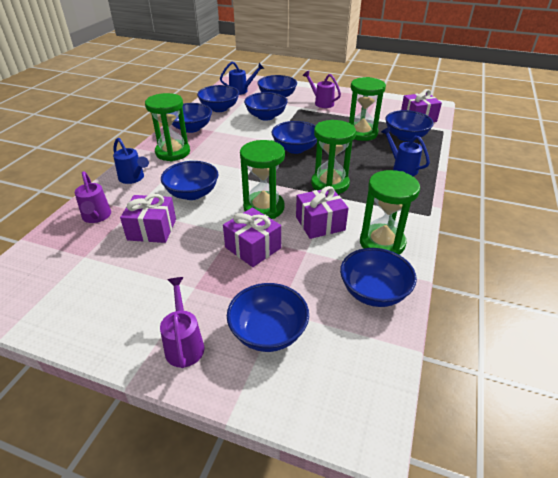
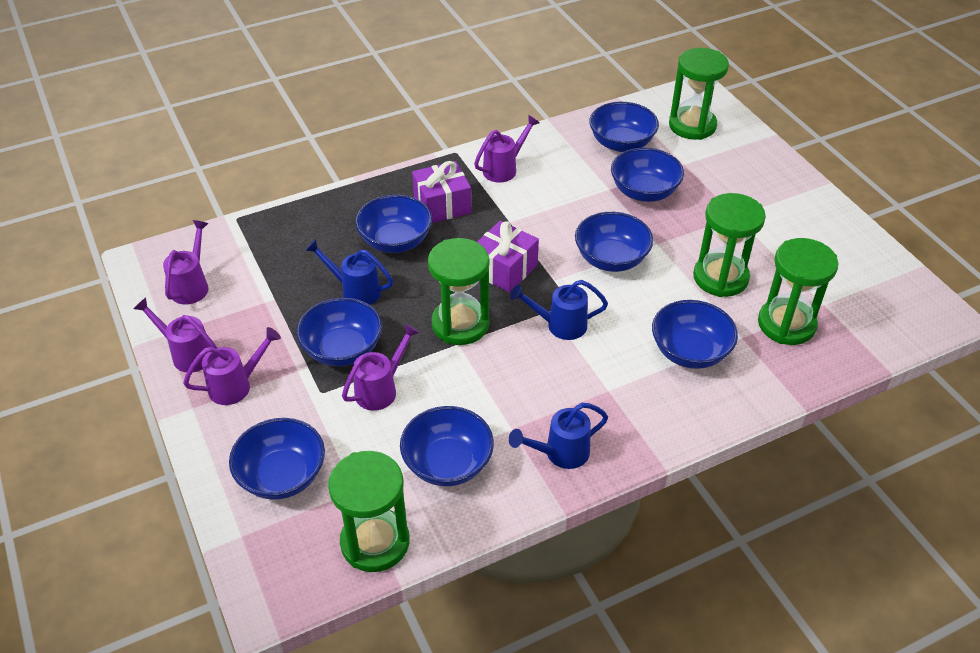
blue bowl: 9 -> 8
purple gift: 4 -> 2
purple watering can: 3 -> 5

